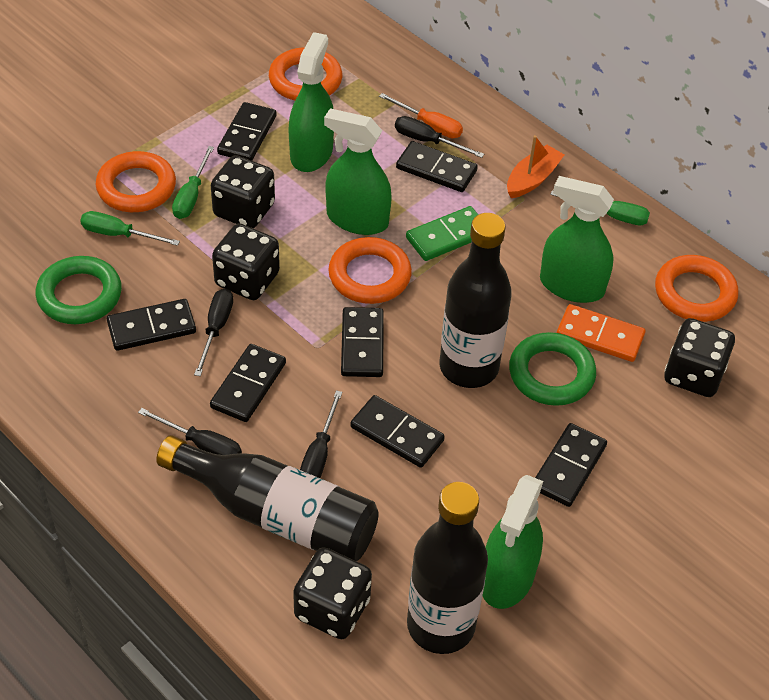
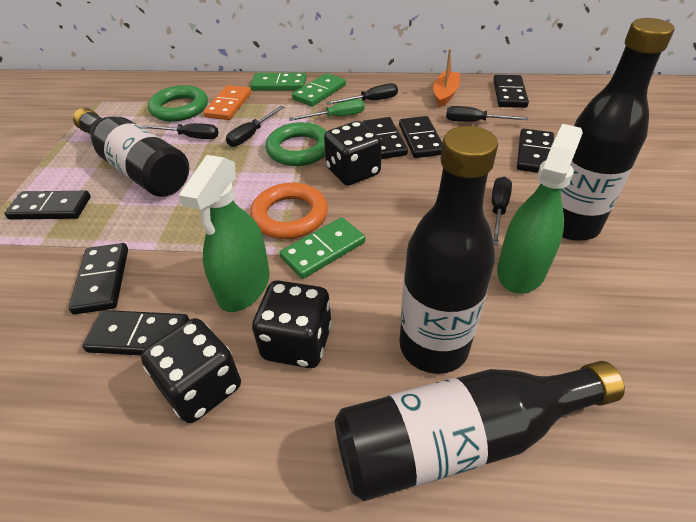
black bottle: 3 -> 4
black dice: 4 -> 3
black screwdriver: 4 -> 5
green domino: 1 -> 3
green screwdriver: 3 -> 1
green spray bottle: 4 -> 2
orange ring: 4 -> 1
orange screwdriver: 1 -> 0

